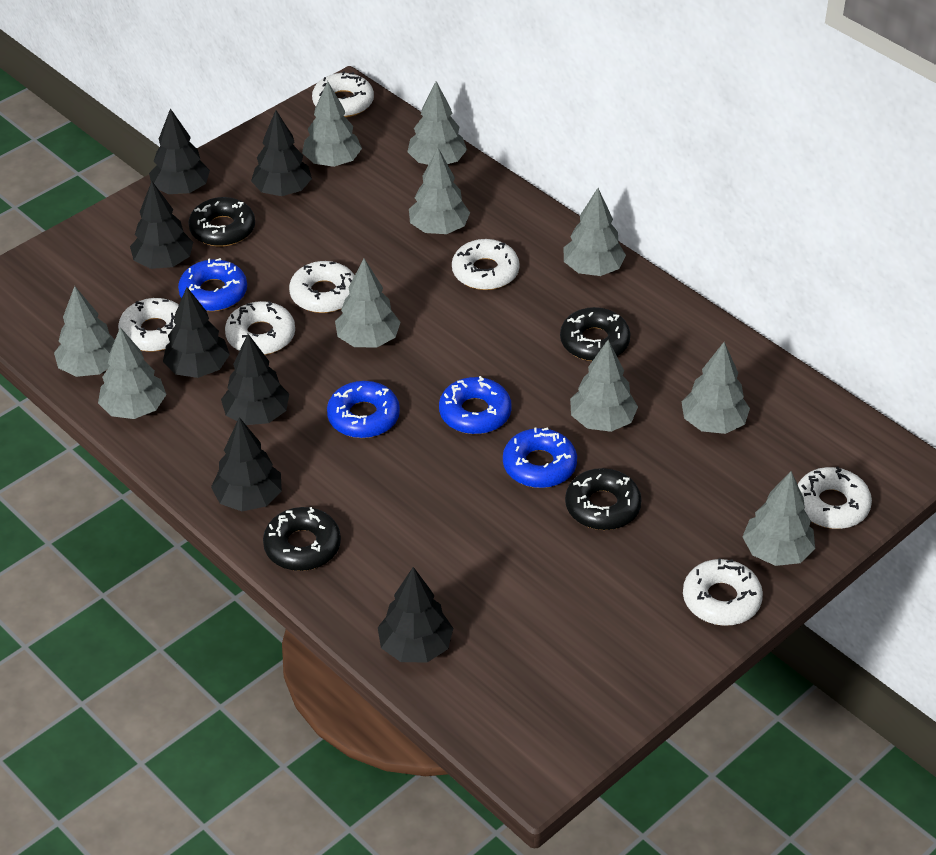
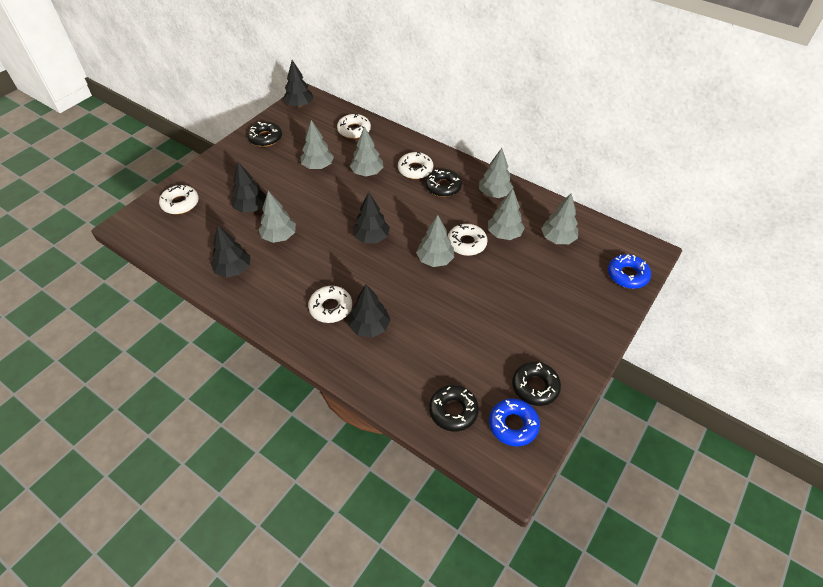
black tree: 7 -> 5
blue donut: 4 -> 2
grey tree: 10 -> 7
white donut: 7 -> 5

